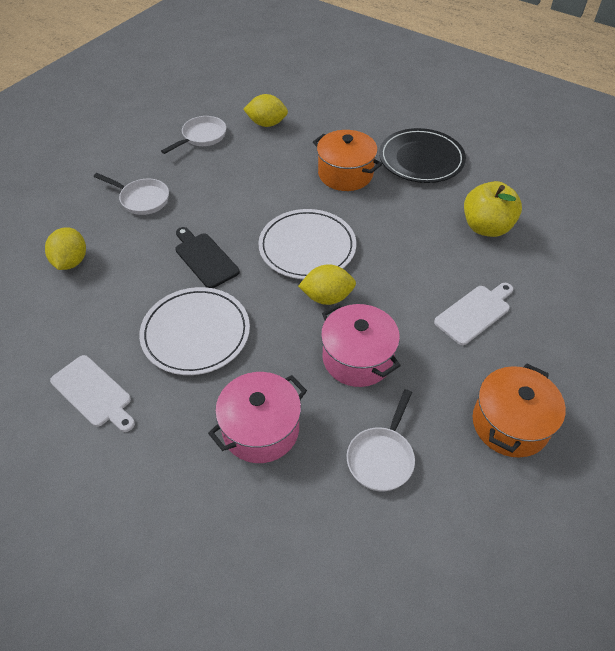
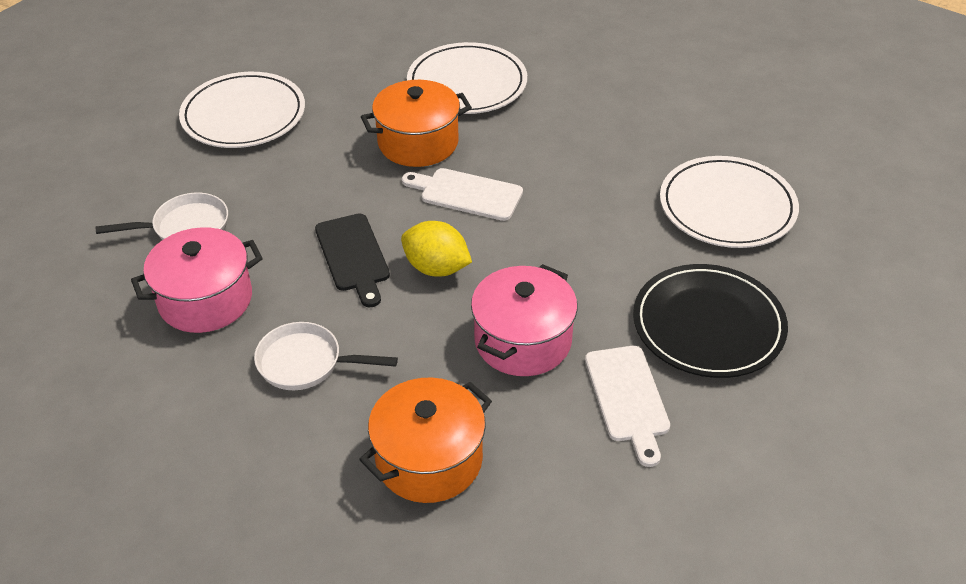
white pan: 3 -> 2
white plate: 2 -> 3
yellow apple: 1 -> 0
yellow lemon: 3 -> 1

